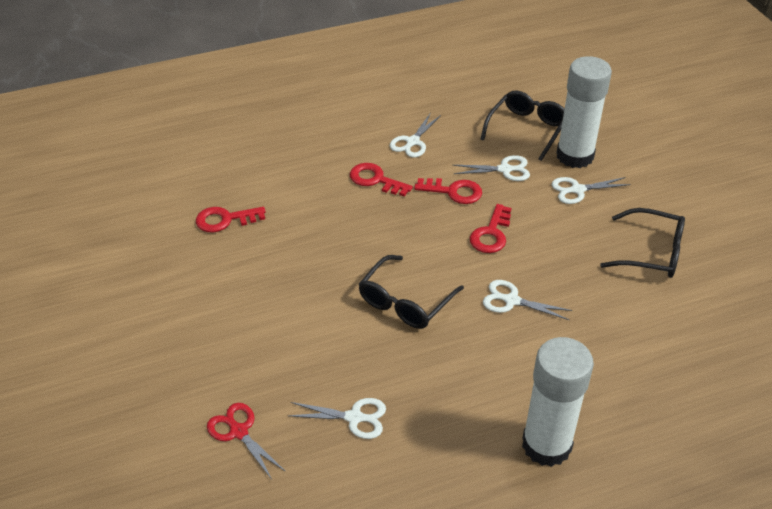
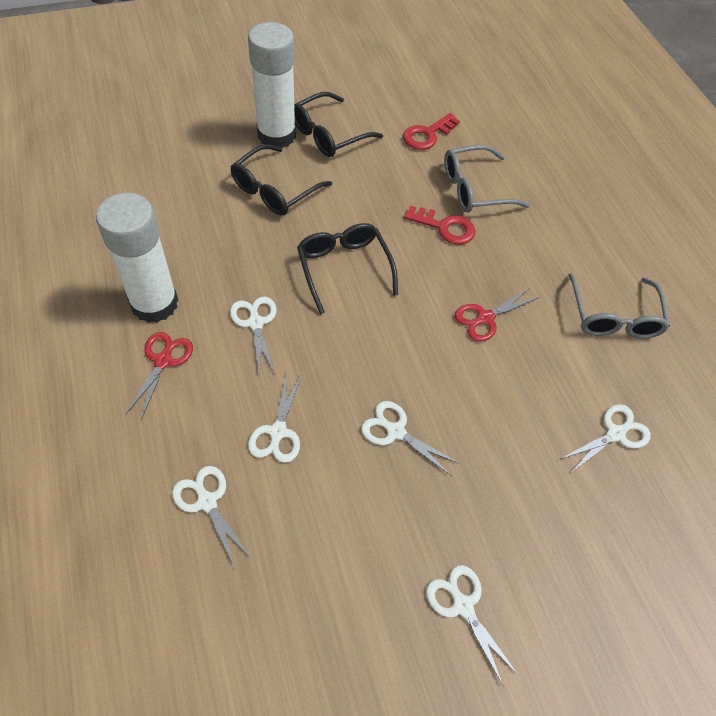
grey glasses: 0 -> 2
red key: 4 -> 2
red scissors: 1 -> 2
white scissors: 5 -> 6

